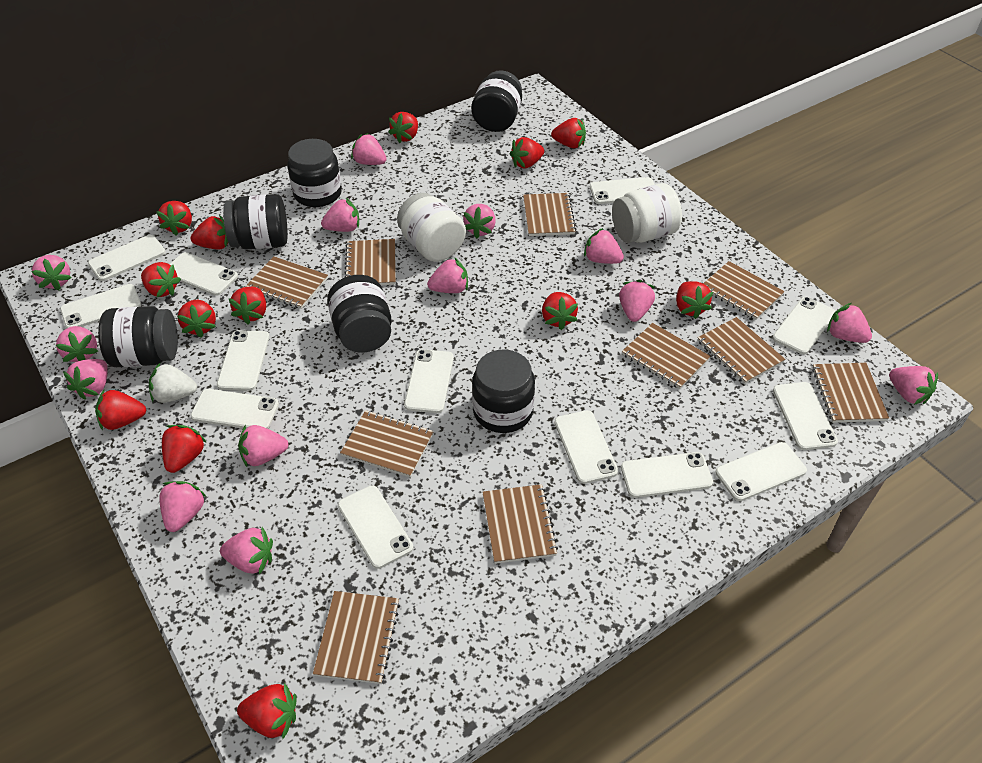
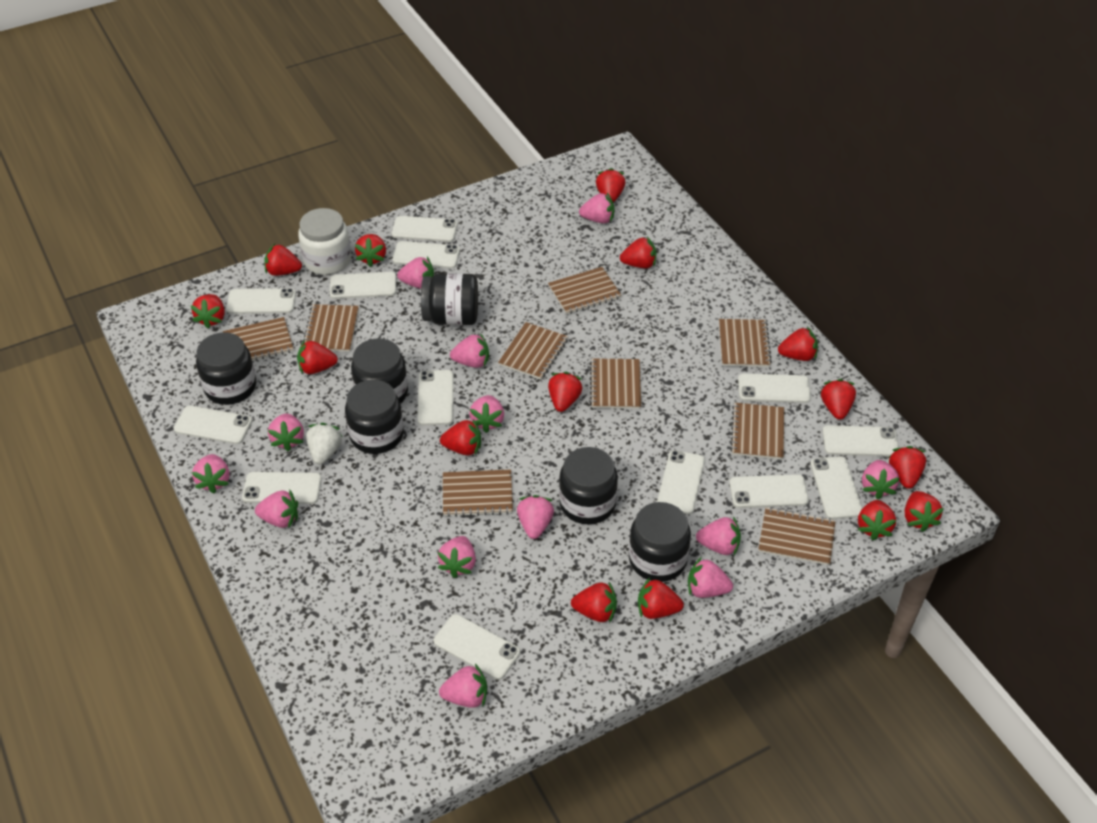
brown notebook: 10 -> 9
pink strawberry: 14 -> 13
red strawberry: 13 -> 15
white jar: 2 -> 1

